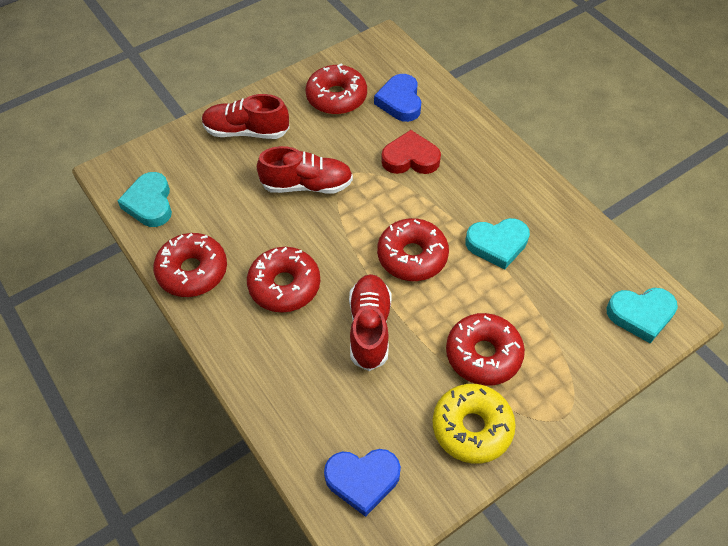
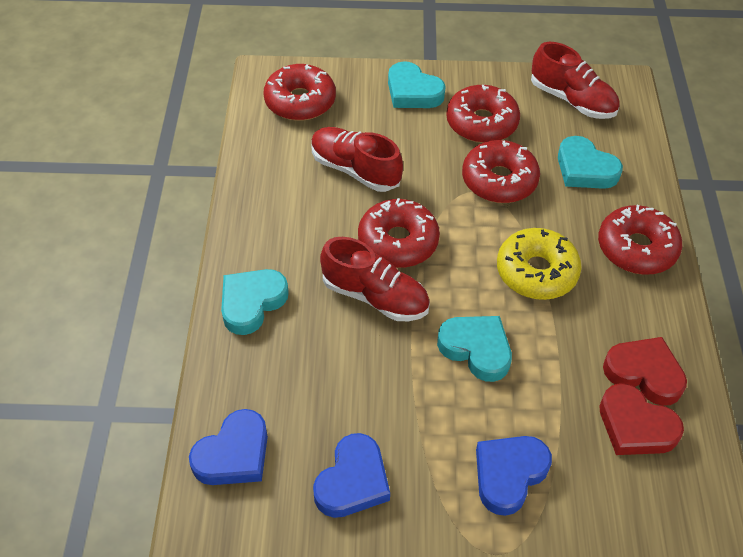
blue heart: 2 -> 3
red heart: 1 -> 2
turquoise heart: 3 -> 4

